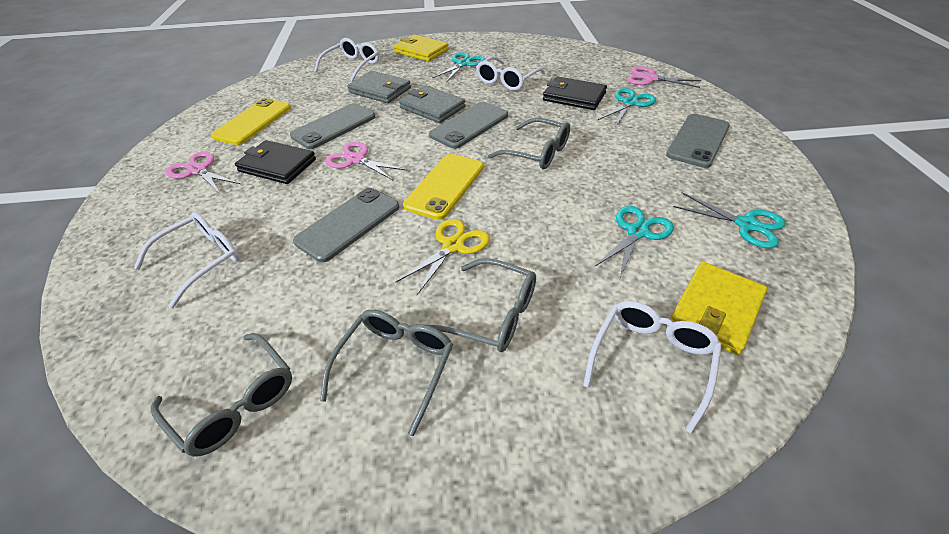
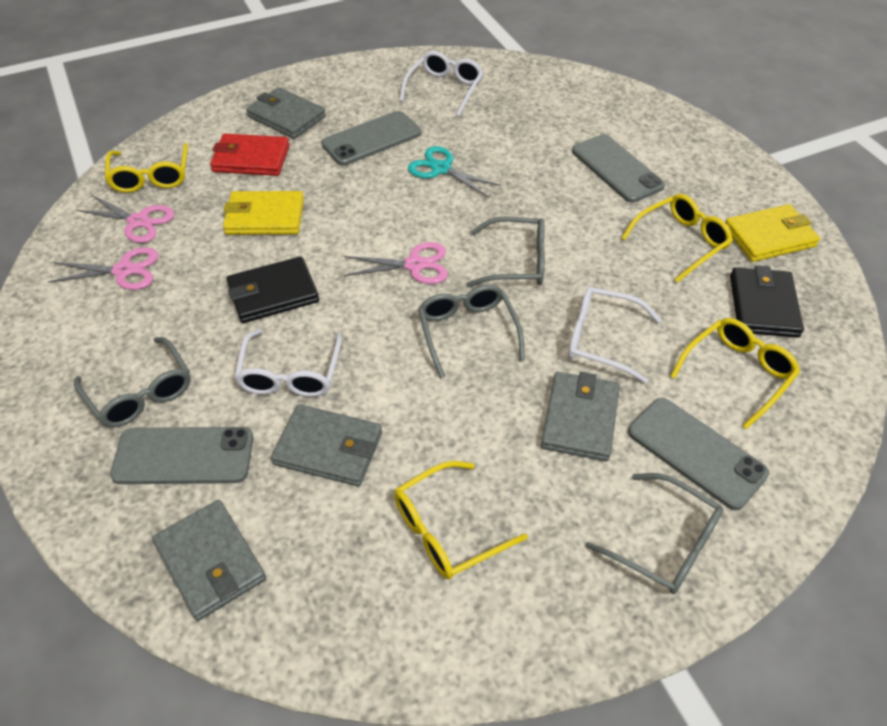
grey wallet: 2 -> 4
red wallet: 0 -> 1
turquoise scissors: 4 -> 1
white glasses: 4 -> 3
yellow glasses: 0 -> 4
yellow phone: 2 -> 0
yellow scissors: 1 -> 0

